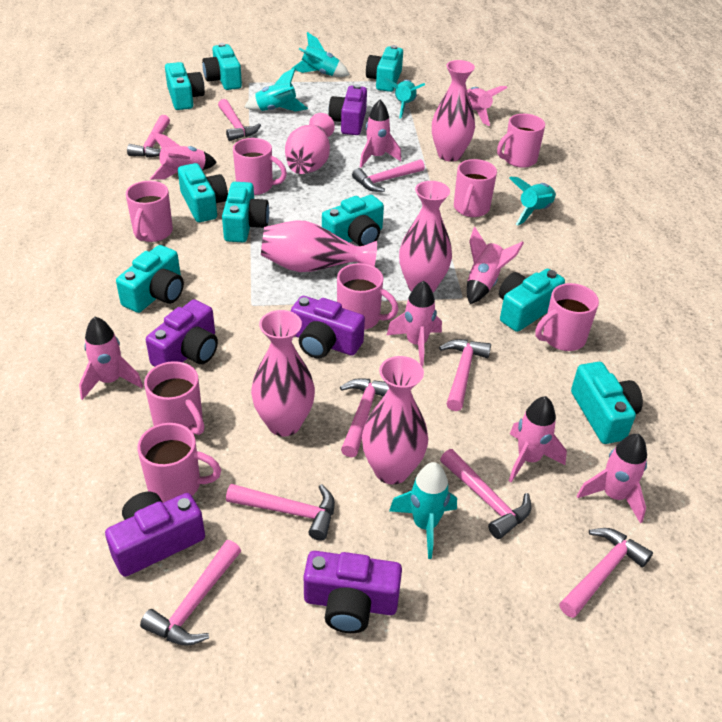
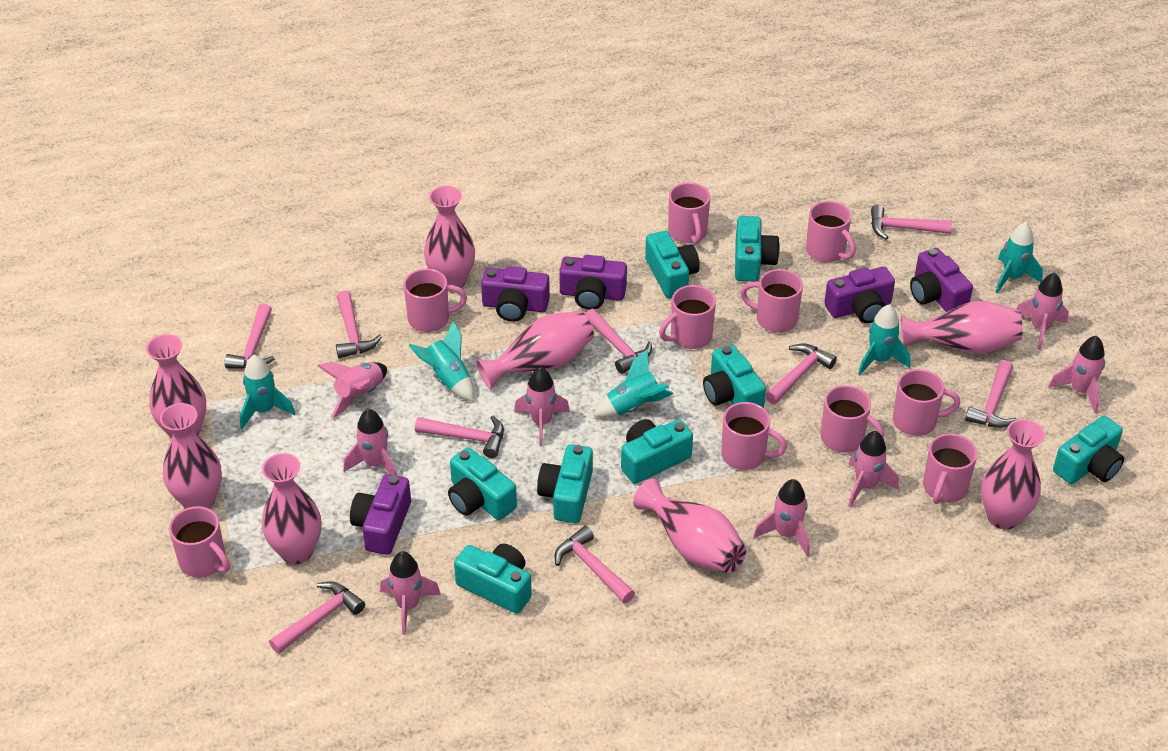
pink mug: 8 -> 10
pink vase: 6 -> 8
turquoise camera: 9 -> 8

